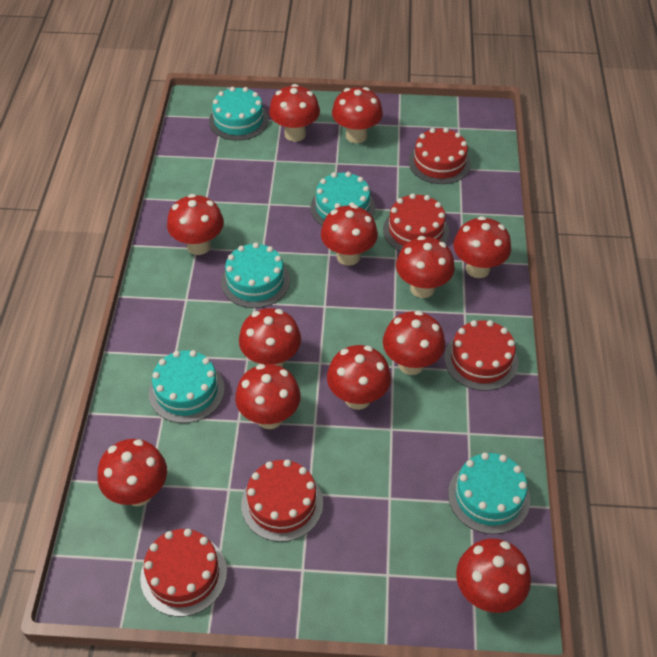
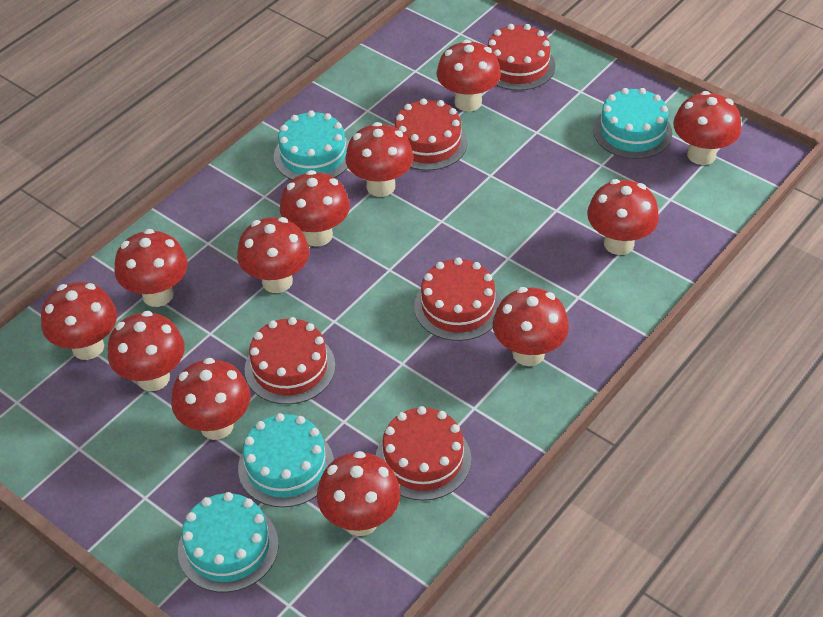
turquoise cake: 5 -> 4

